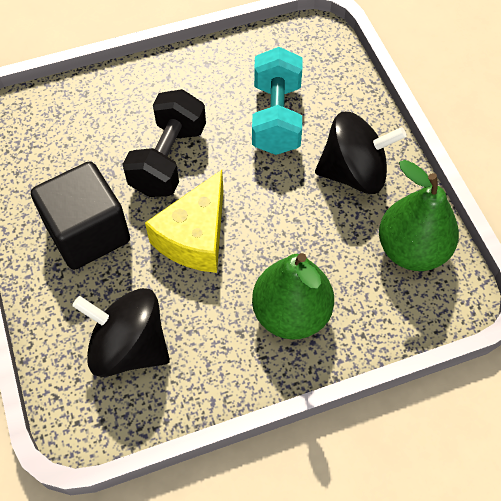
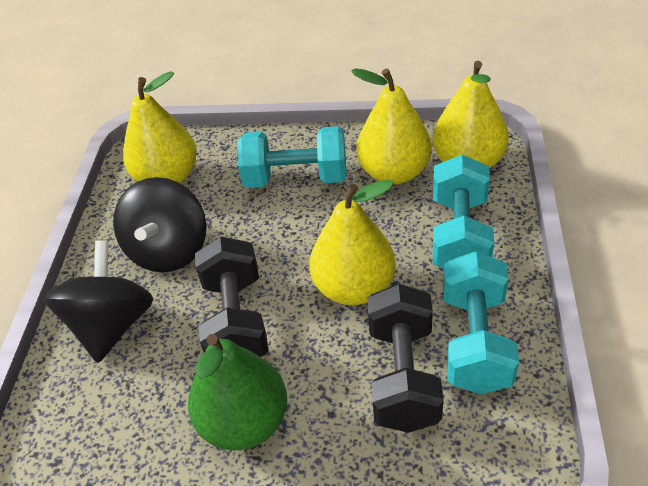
black cube: 1 -> 0
black dumbbell: 1 -> 2
green pear: 2 -> 1
turquoise dumbbell: 1 -> 3
yellow cheese: 1 -> 0
yellow pear: 0 -> 4

